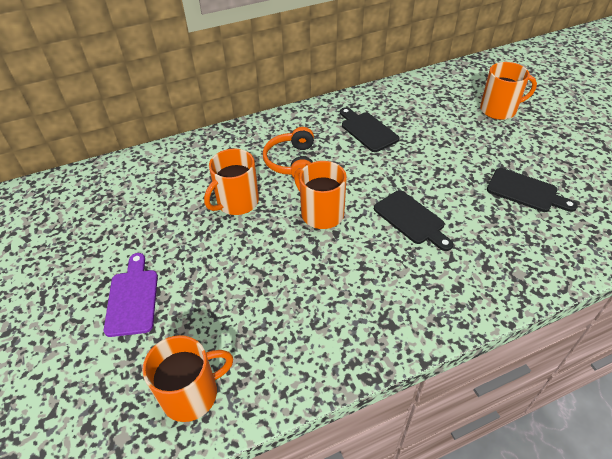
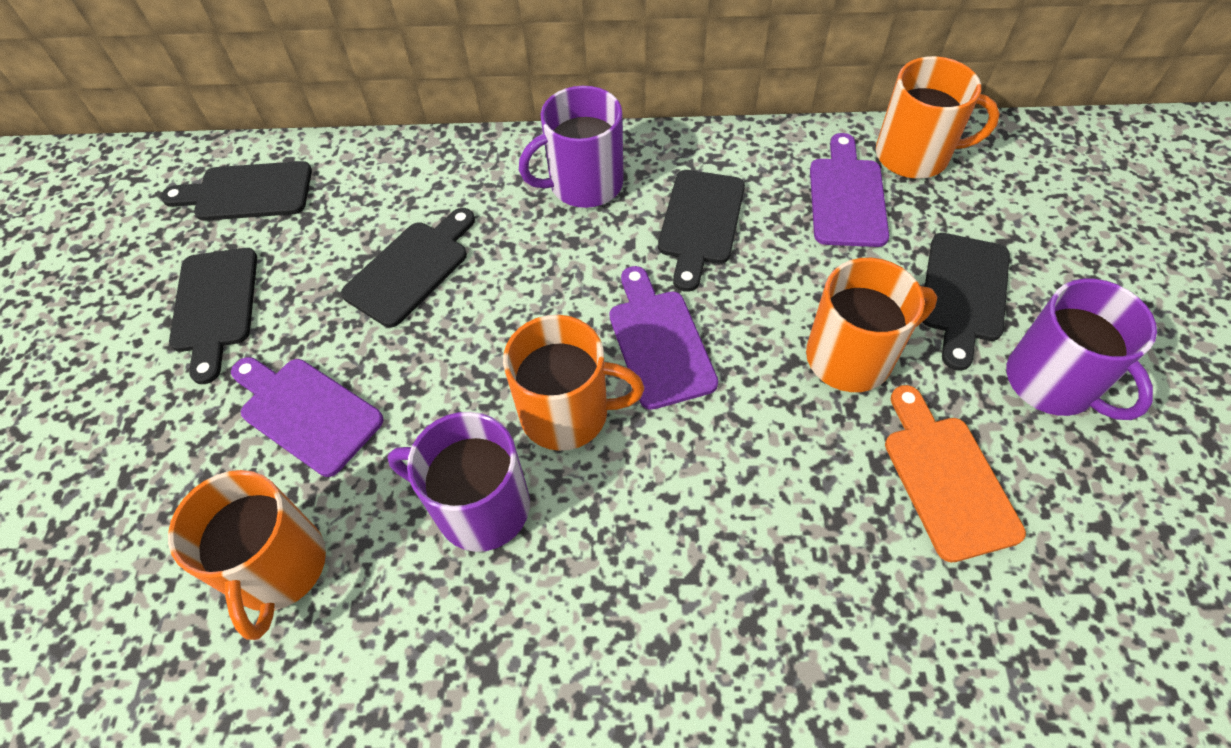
black cutting board: 3 -> 5
orange cutting board: 0 -> 1
orange headphones: 1 -> 0
purple cutting board: 1 -> 3
purple mug: 0 -> 3

